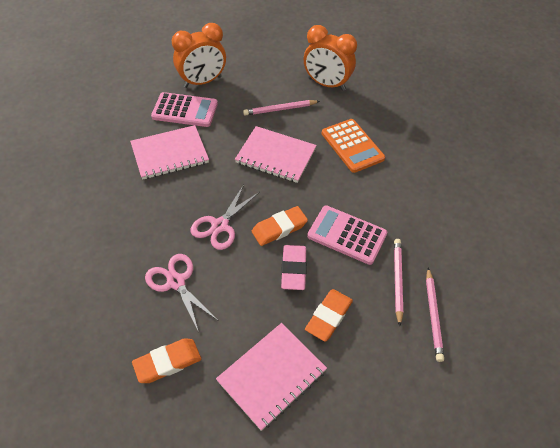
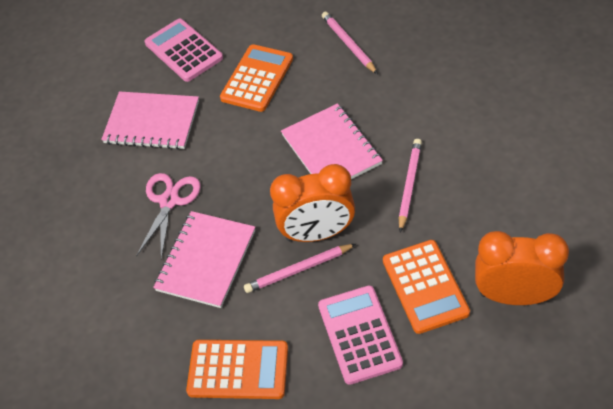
orange calculator: 1 -> 3
orange eraser: 3 -> 0
pink eraser: 1 -> 0
pink scissors: 2 -> 1

